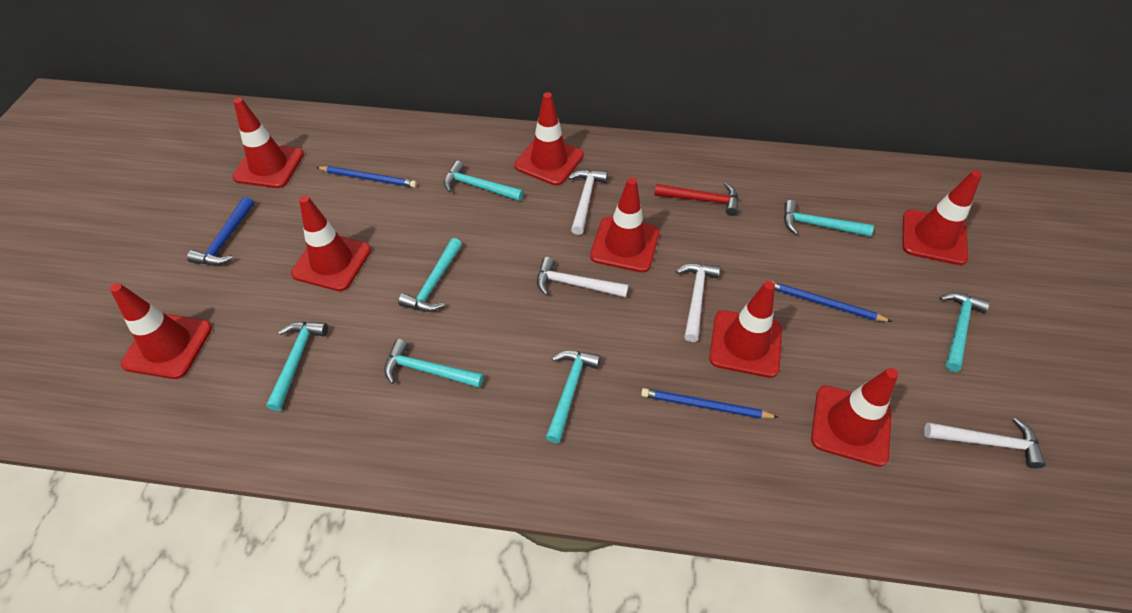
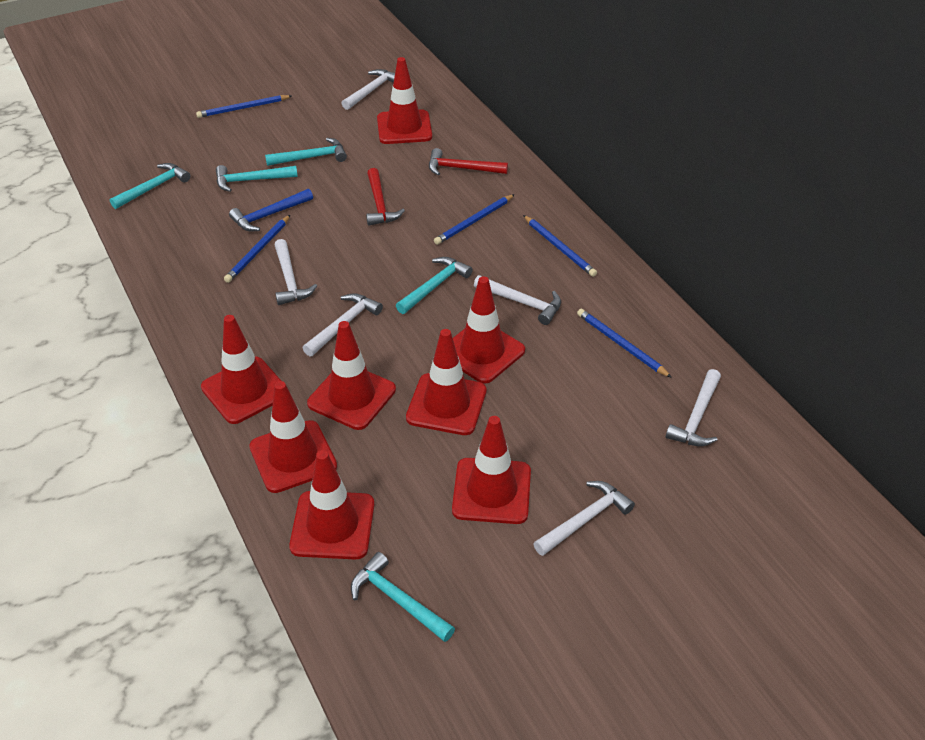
blue pencil: 3 -> 5
red hammer: 1 -> 2
turquoise hammer: 7 -> 5
white hammer: 4 -> 6

